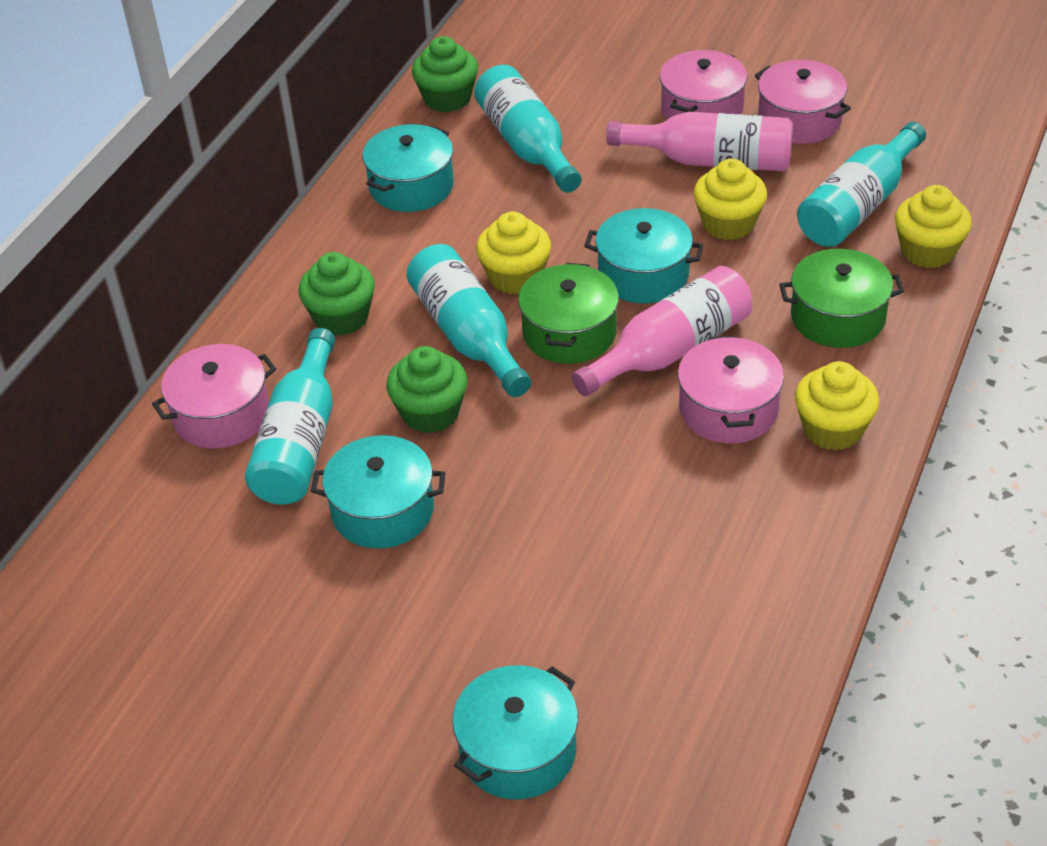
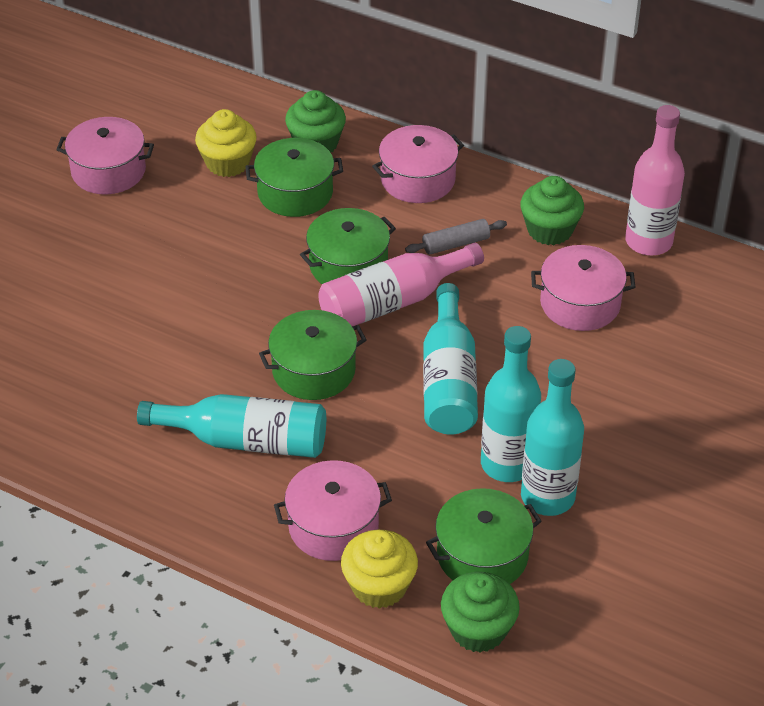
green pot: 2 -> 4
grey rolling pin: 0 -> 1
turquoise pot: 4 -> 0
yellow cupcake: 4 -> 2

